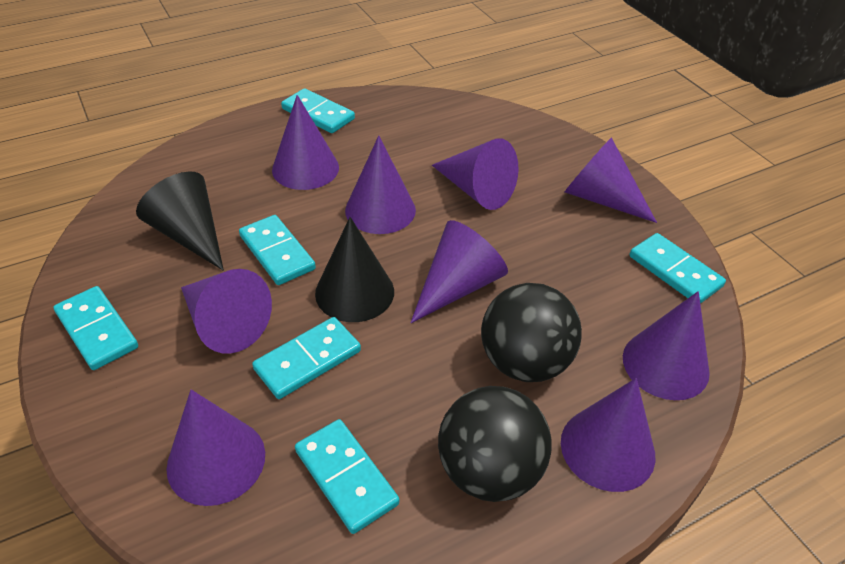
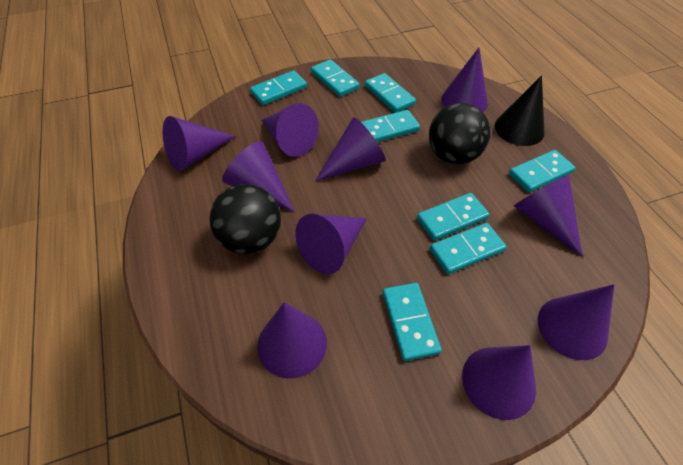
black cone: 2 -> 1
purple cone: 9 -> 10
turquoise domino: 6 -> 8

